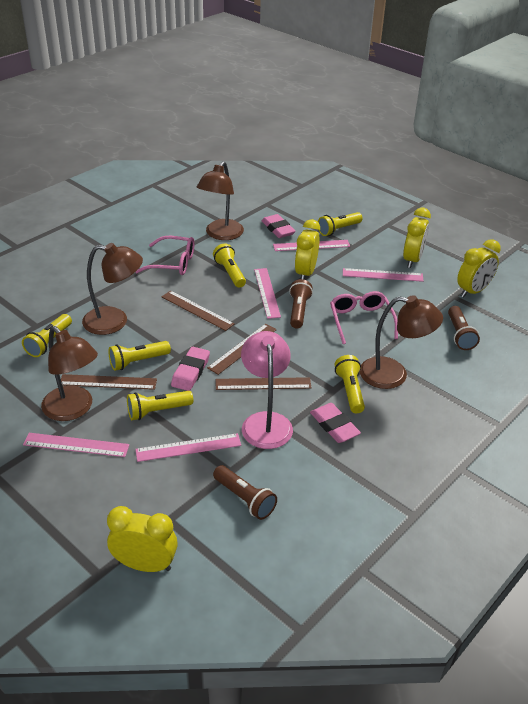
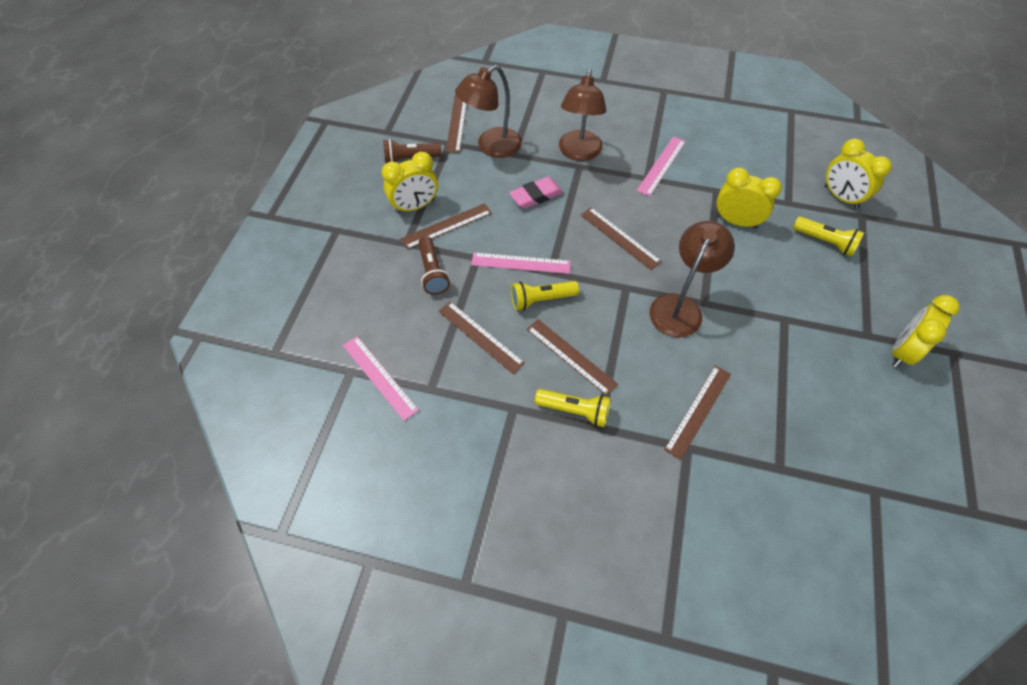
brown flashlight: 3 -> 2
brown lamp: 4 -> 3
brown ruler: 4 -> 6
pink eraser: 3 -> 1
pink glasses: 2 -> 0
pink lamp: 1 -> 0
pink ruler: 5 -> 3
yellow flashlight: 6 -> 3

